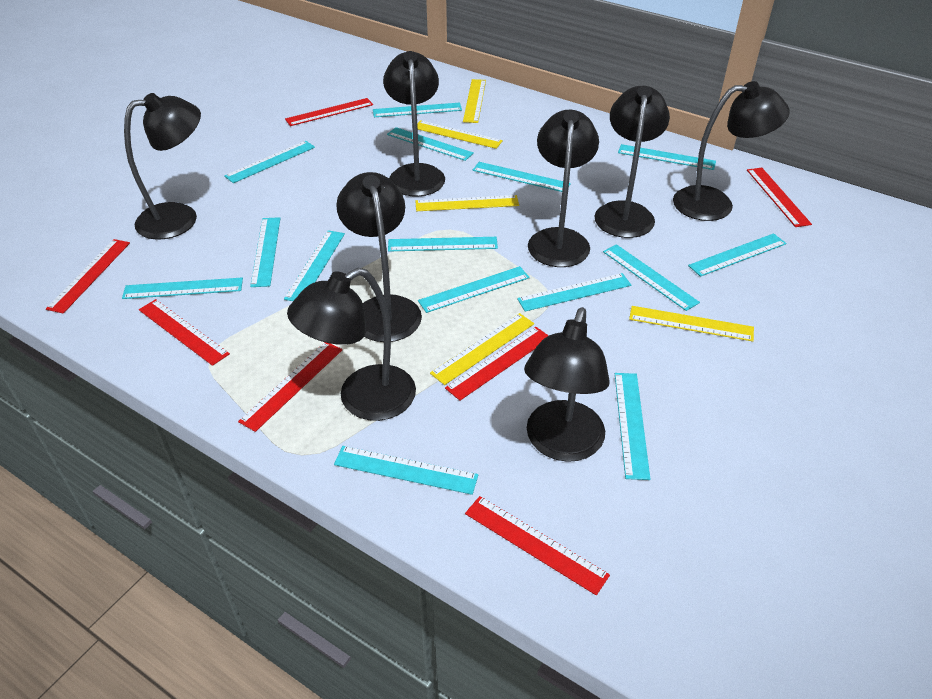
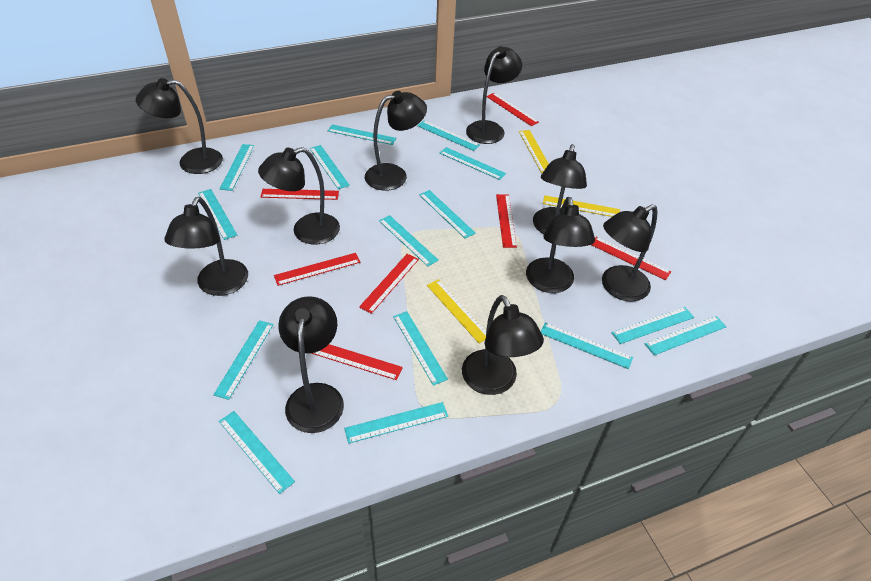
black lamp: 8 -> 10
yellow ruler: 5 -> 3

